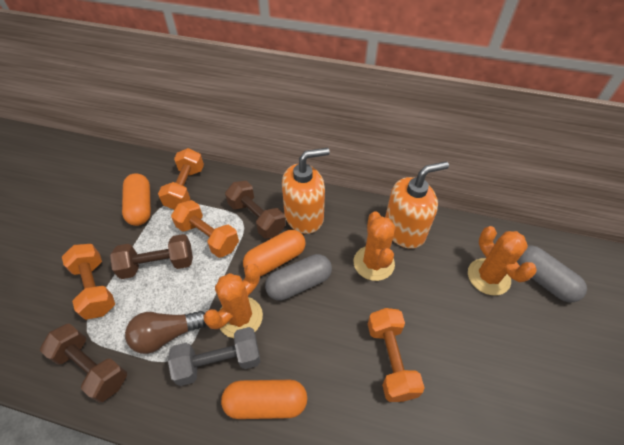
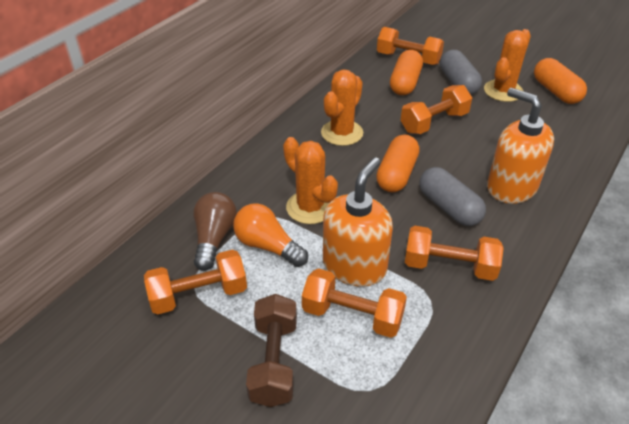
brown dumbbell: 3 -> 1
grey dumbbell: 1 -> 0
orange dumbbell: 4 -> 5
orange light bulb: 0 -> 1

